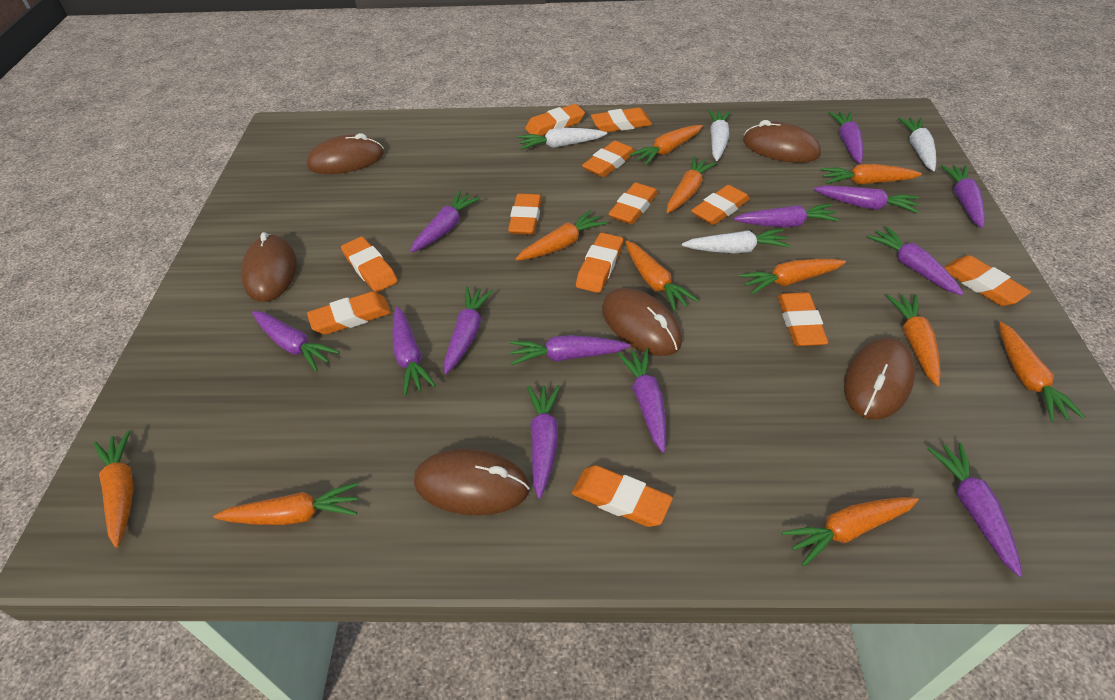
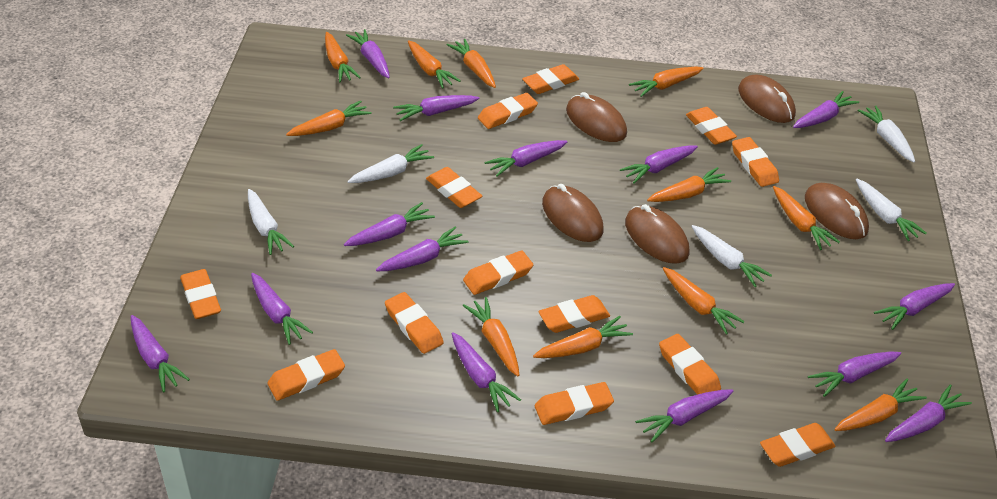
brown mouse: 6 -> 5
orange eraser: 12 -> 13
purple carrot: 13 -> 14
white carrot: 4 -> 5

